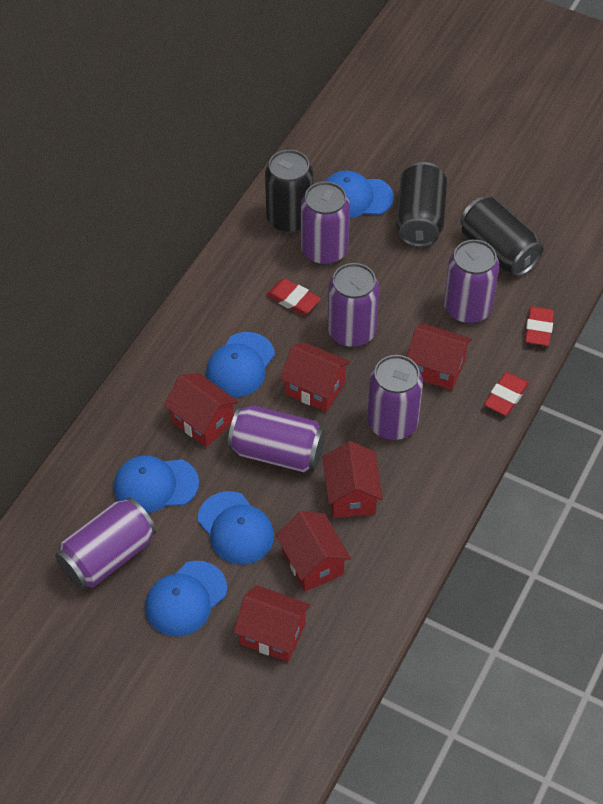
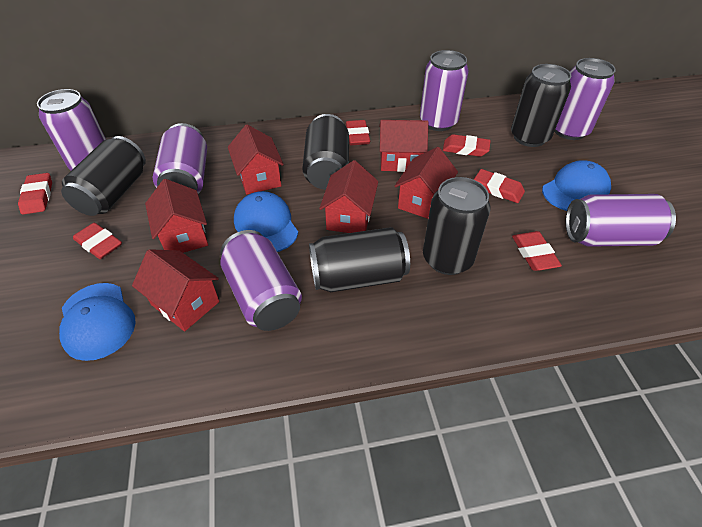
black can: 3 -> 5
blue cap: 5 -> 3
red eraser: 3 -> 6

